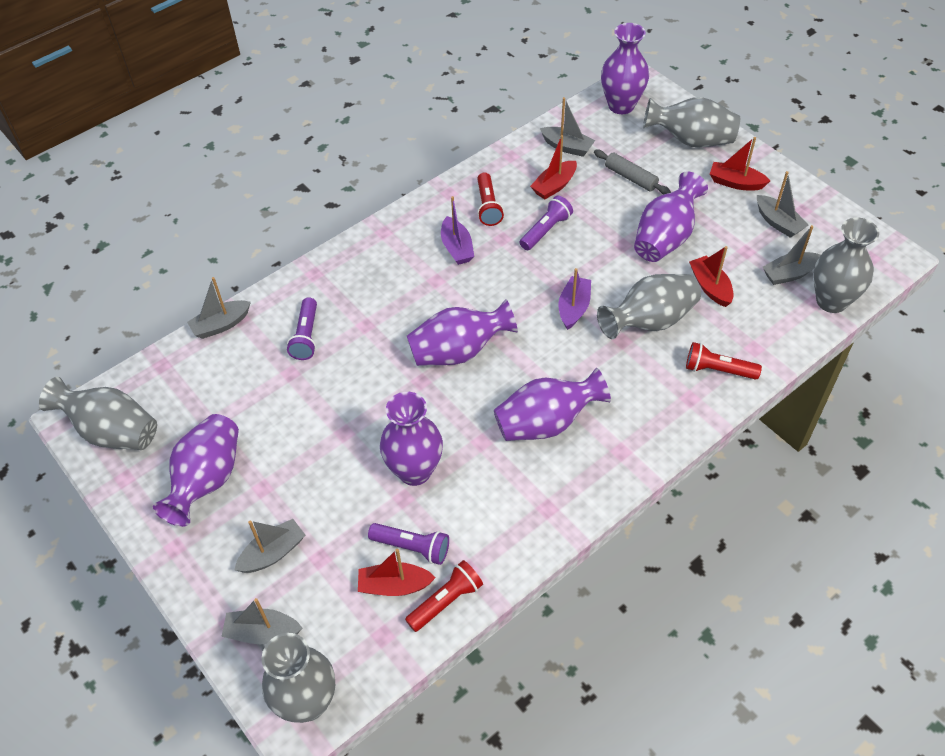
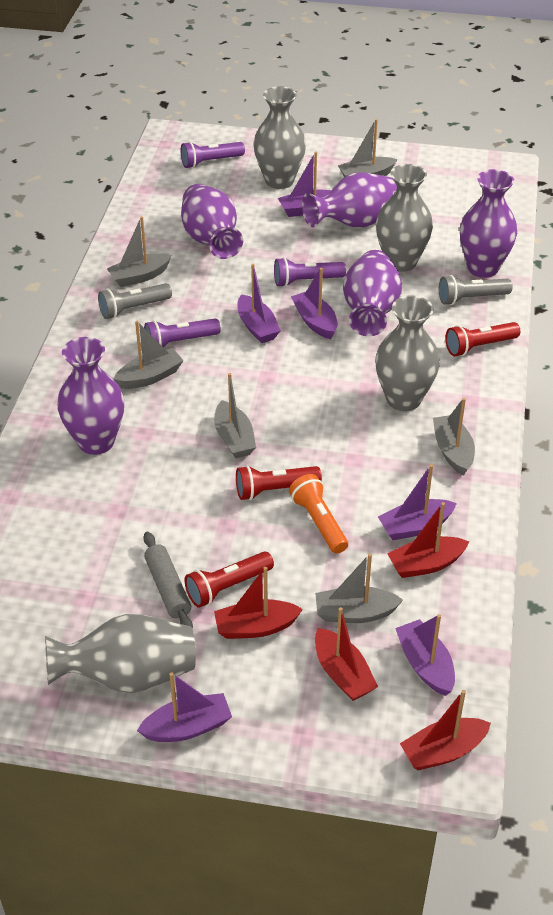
grey flashlight: 0 -> 2
grey vase: 5 -> 4
orange flashlight: 0 -> 1
purple boat: 2 -> 6
purple vase: 6 -> 5

